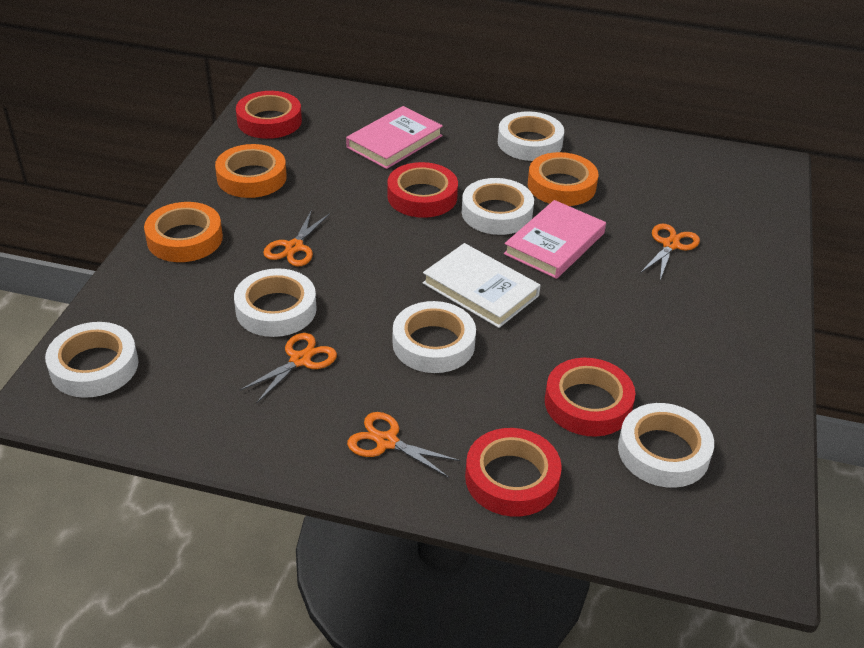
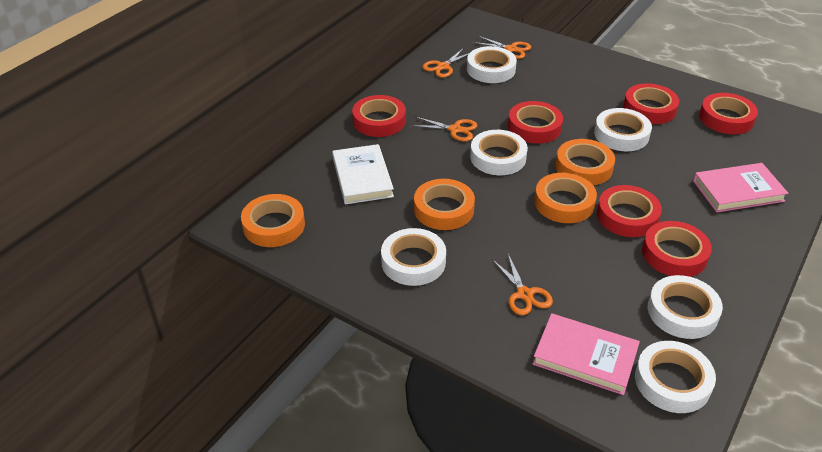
orange tape: 3 -> 4
red tape: 4 -> 6

